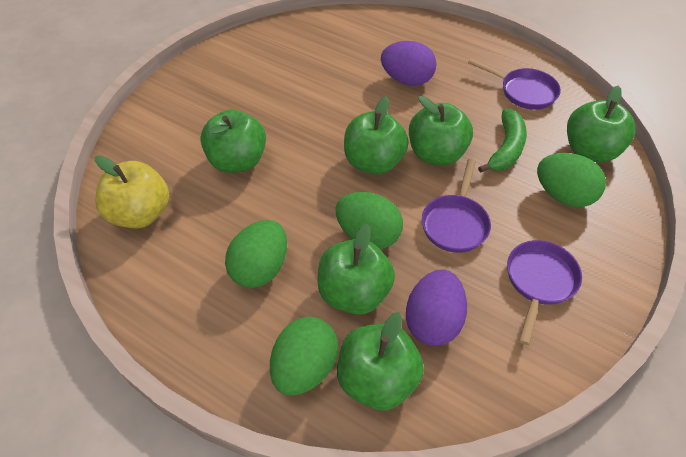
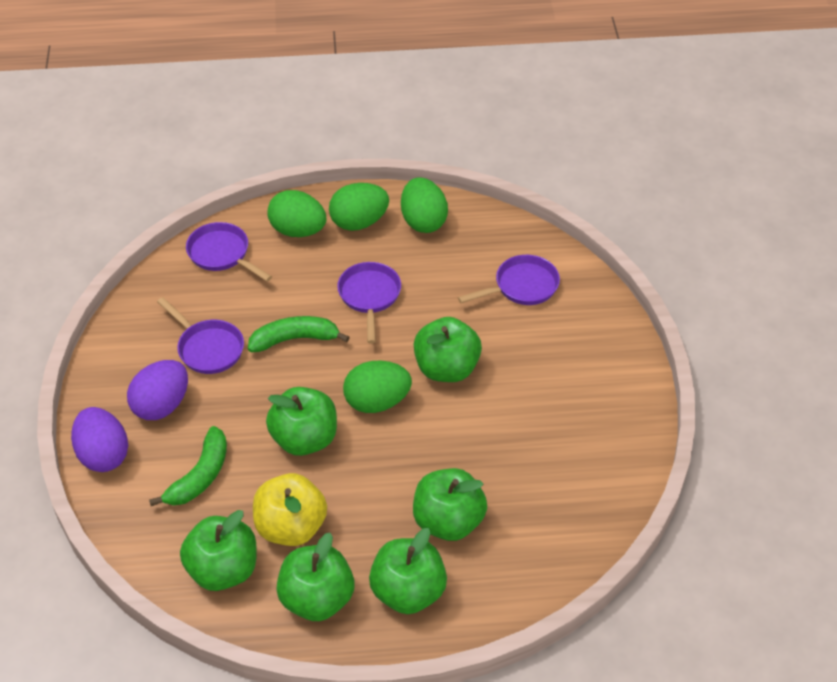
green banana: 1 -> 2
purple pan: 3 -> 4

